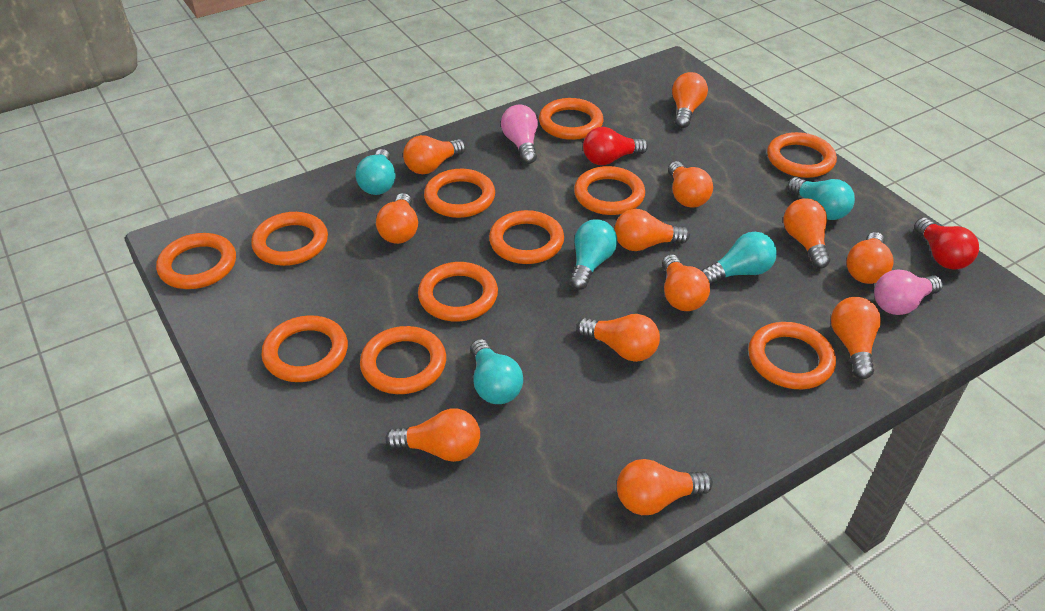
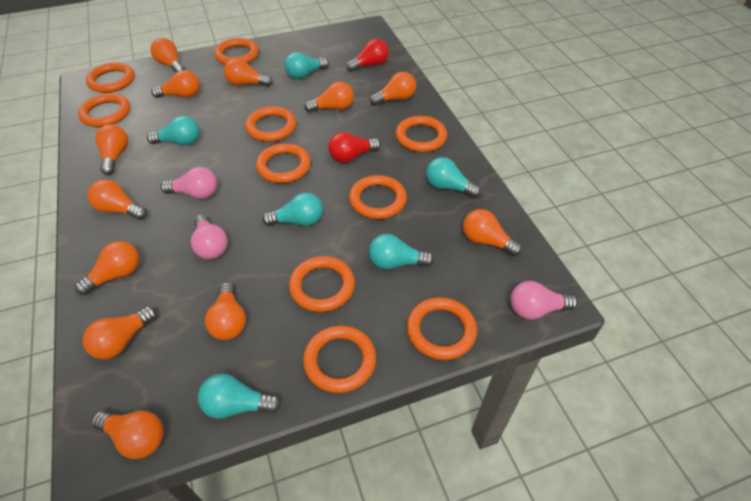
orange ring: 11 -> 10
pink light bulb: 2 -> 3
turquoise light bulb: 5 -> 6

